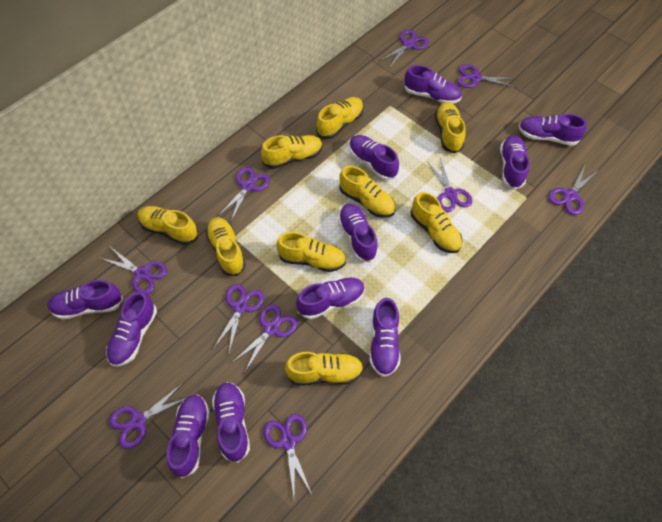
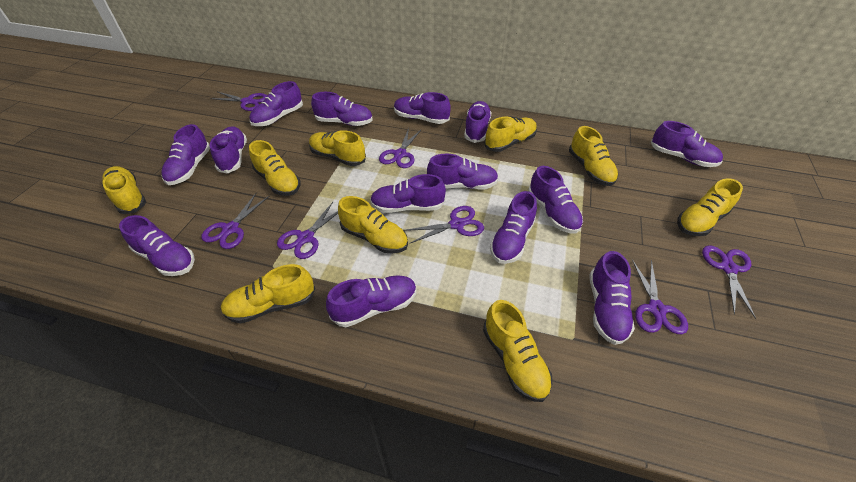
purple scissors: 10 -> 7
purple shoe: 11 -> 14

